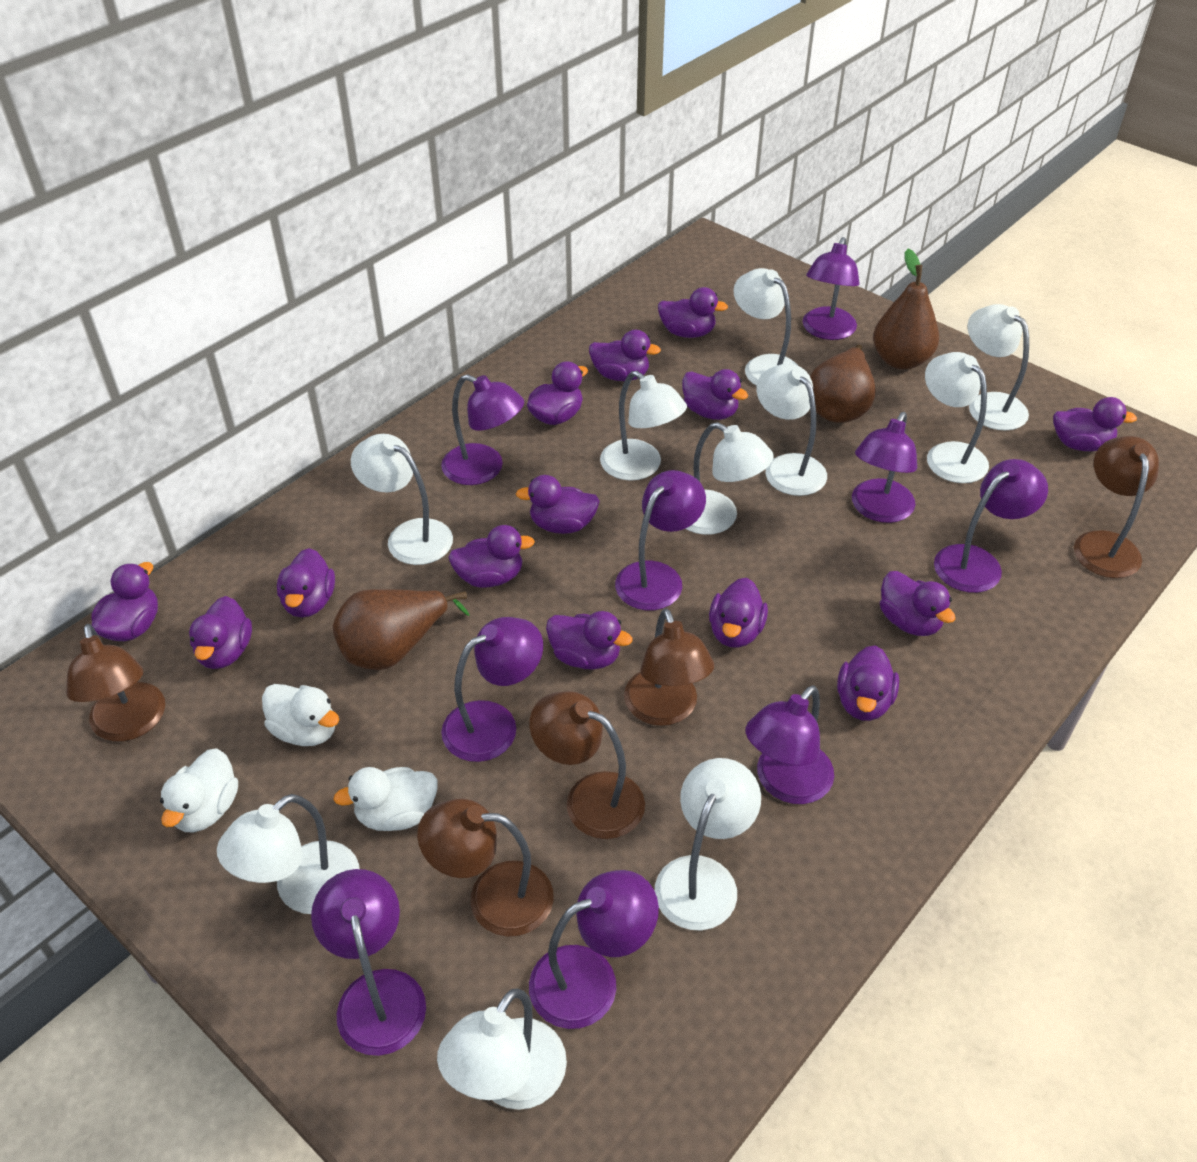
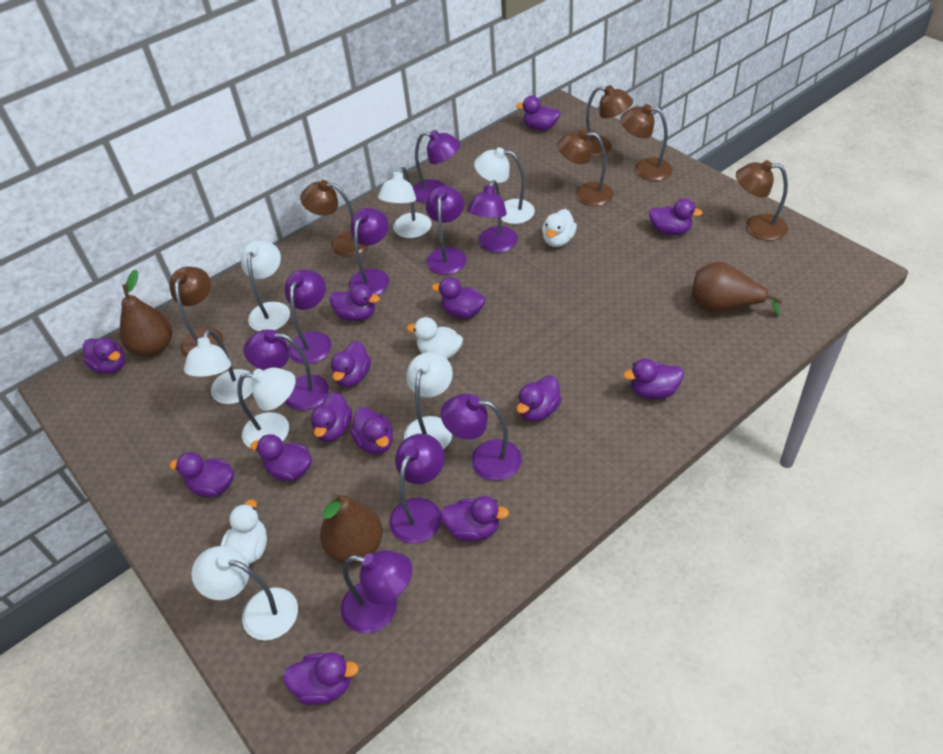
brown lamp: 5 -> 6
white lamp: 10 -> 7

